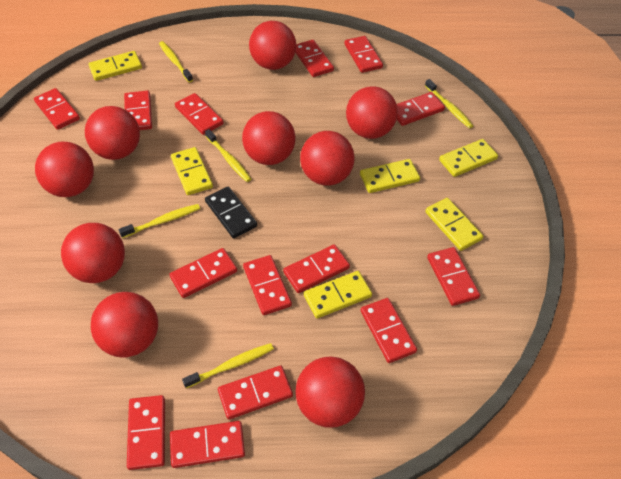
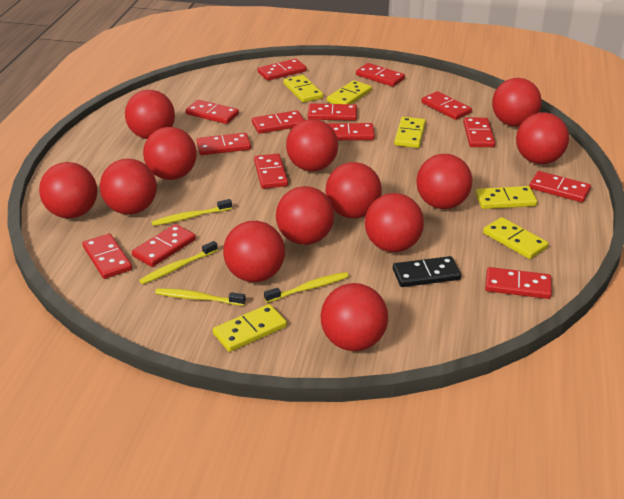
red ball: 9 -> 13
yellow toothbrush: 5 -> 4

